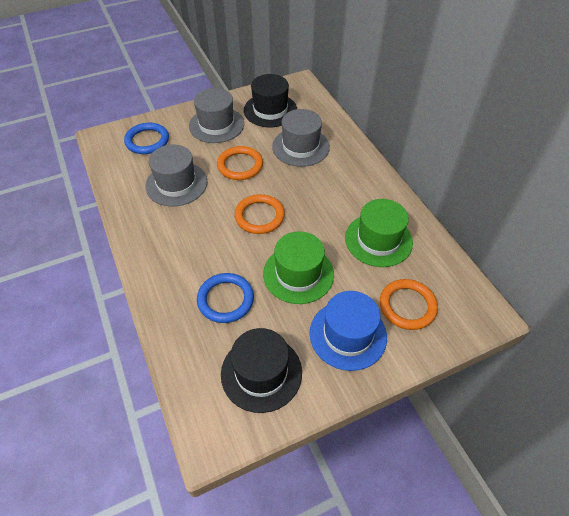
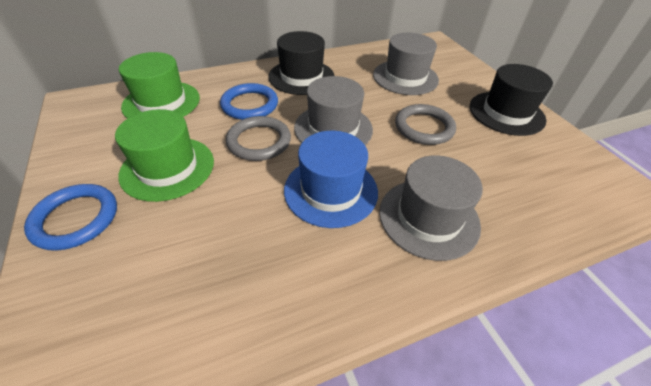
grey ring: 0 -> 2
orange ring: 3 -> 0

